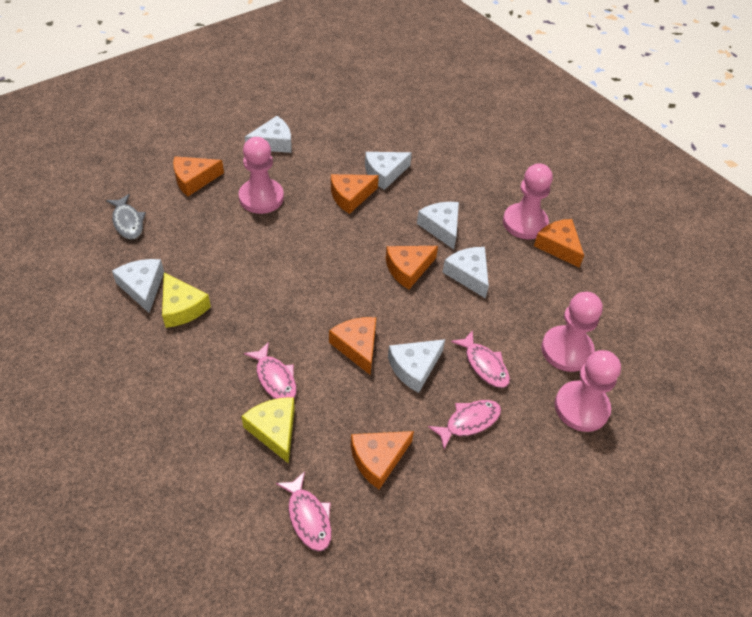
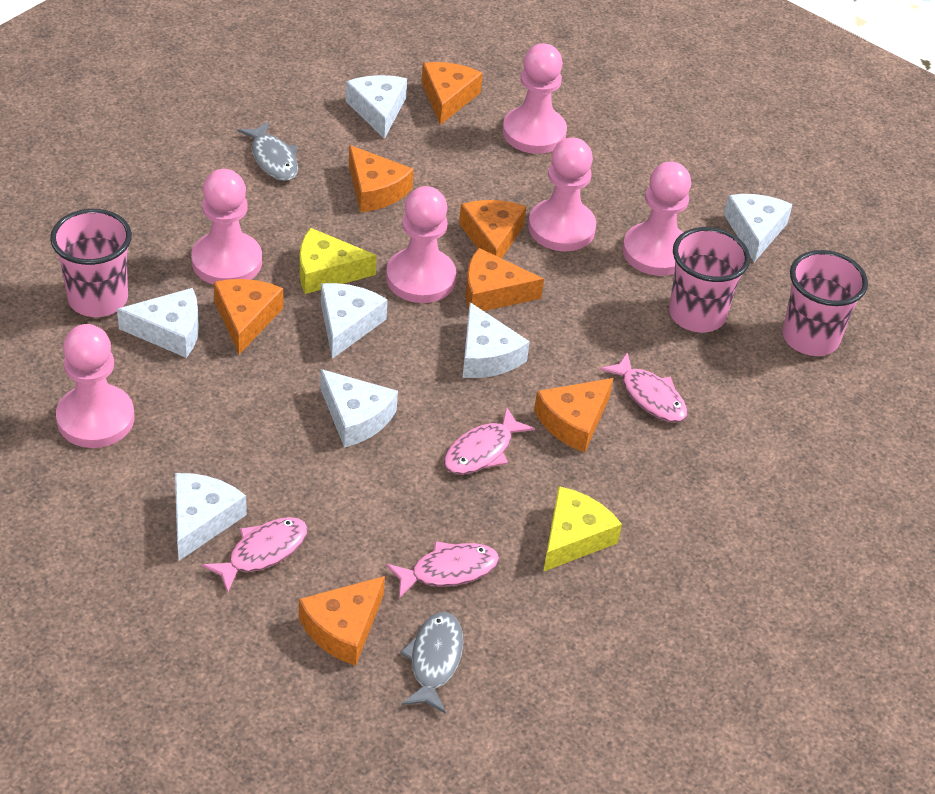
grey fish: 1 -> 2
orange cheese: 6 -> 7
pink cup: 0 -> 3
pink pawn: 4 -> 6
white cheese: 6 -> 7

